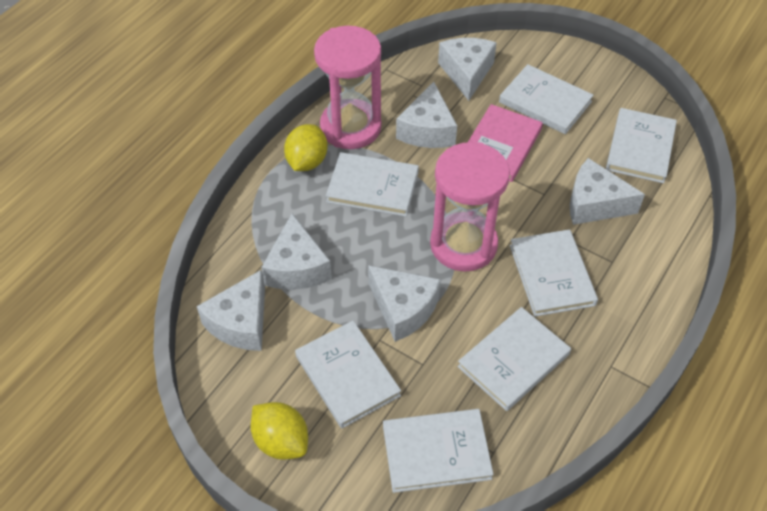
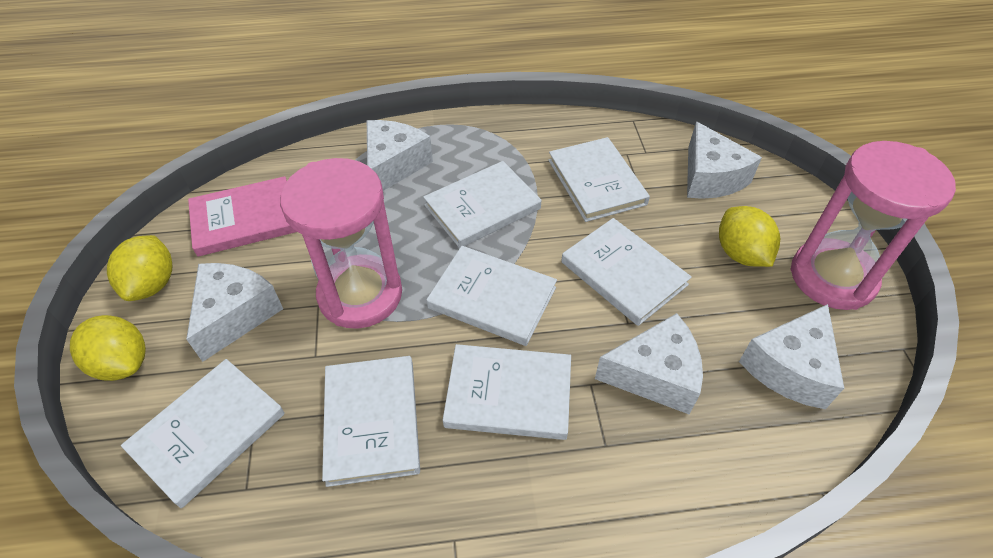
white cheese: 6 -> 5
yellow lemon: 2 -> 3

